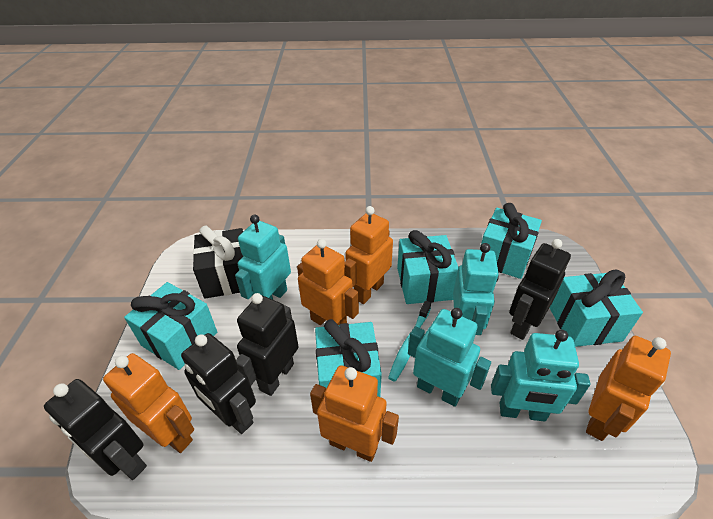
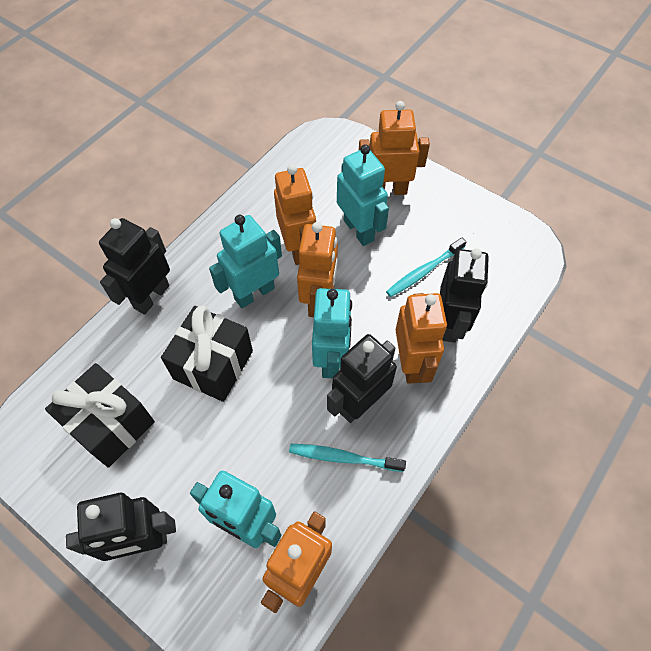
black gift: 1 -> 2
turquoise gift: 5 -> 0
turquoise toothbrush: 1 -> 2

